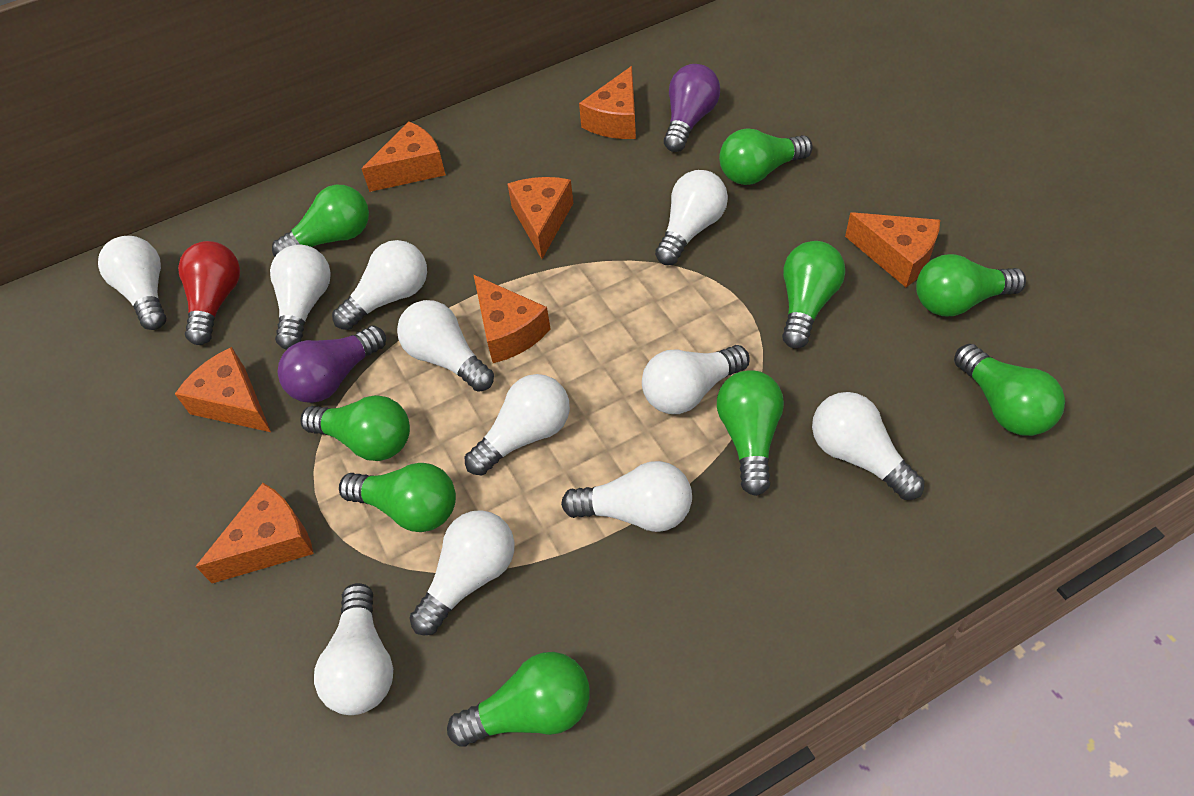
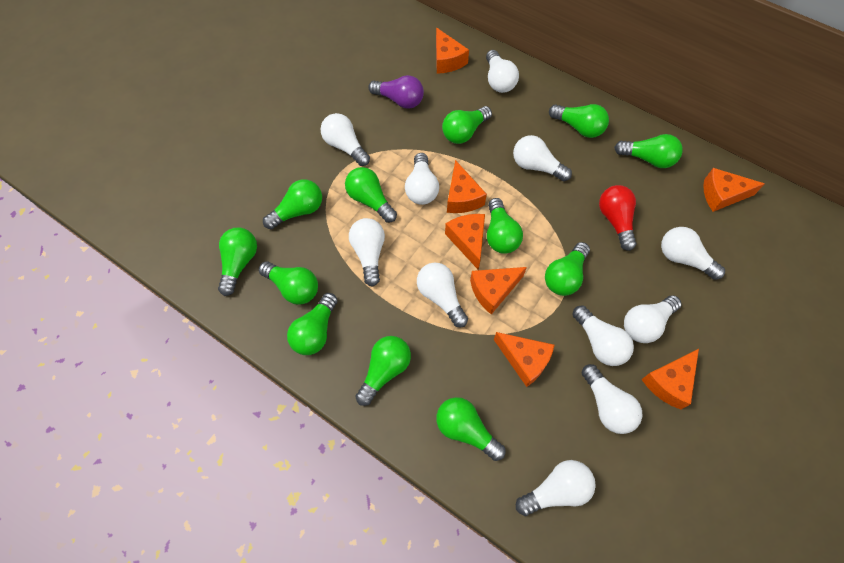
green light bulb: 9 -> 12
purple light bulb: 2 -> 1

